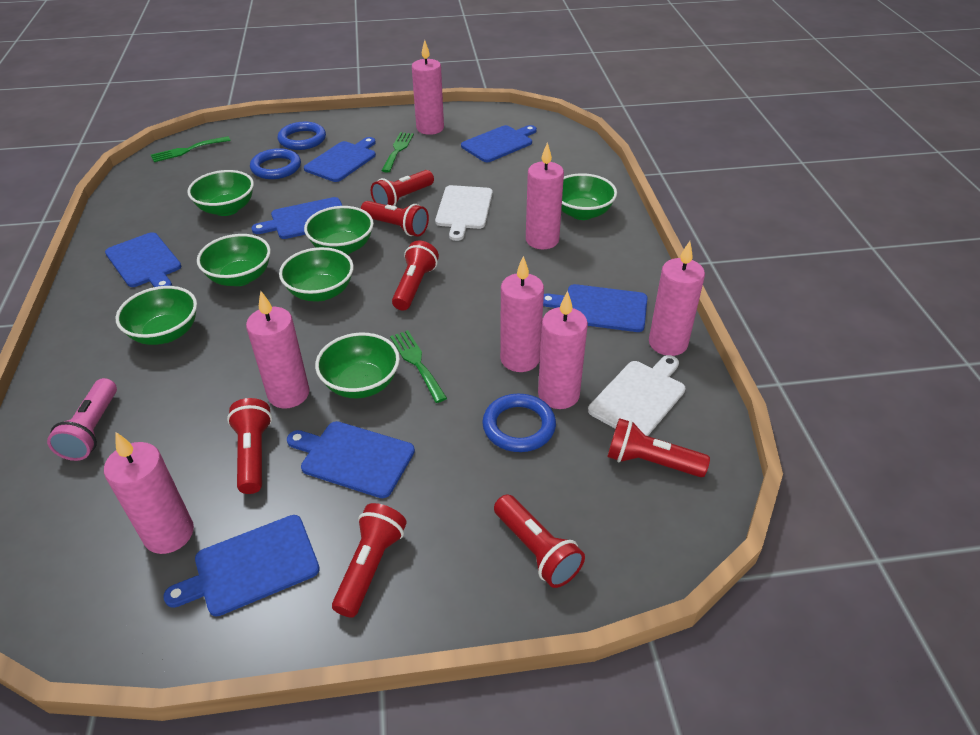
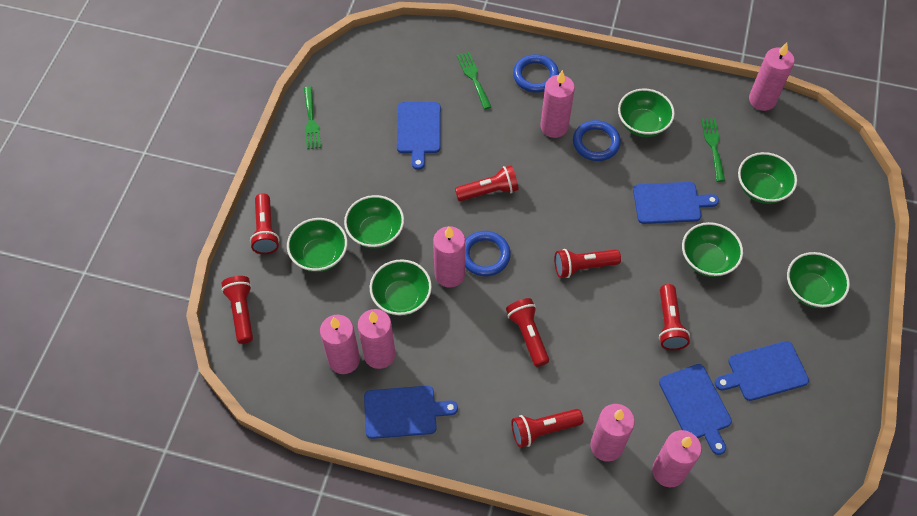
blue cutting board: 7 -> 5
pink flashlight: 1 -> 0
white cutting board: 2 -> 0

